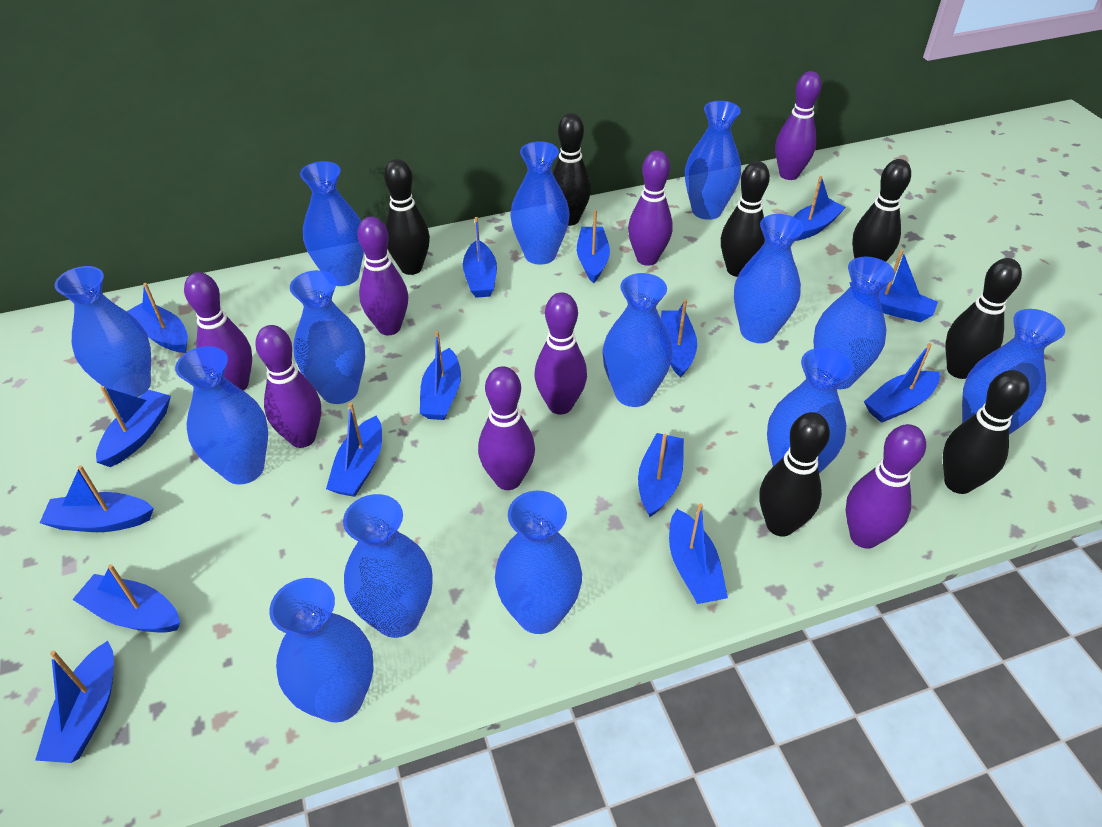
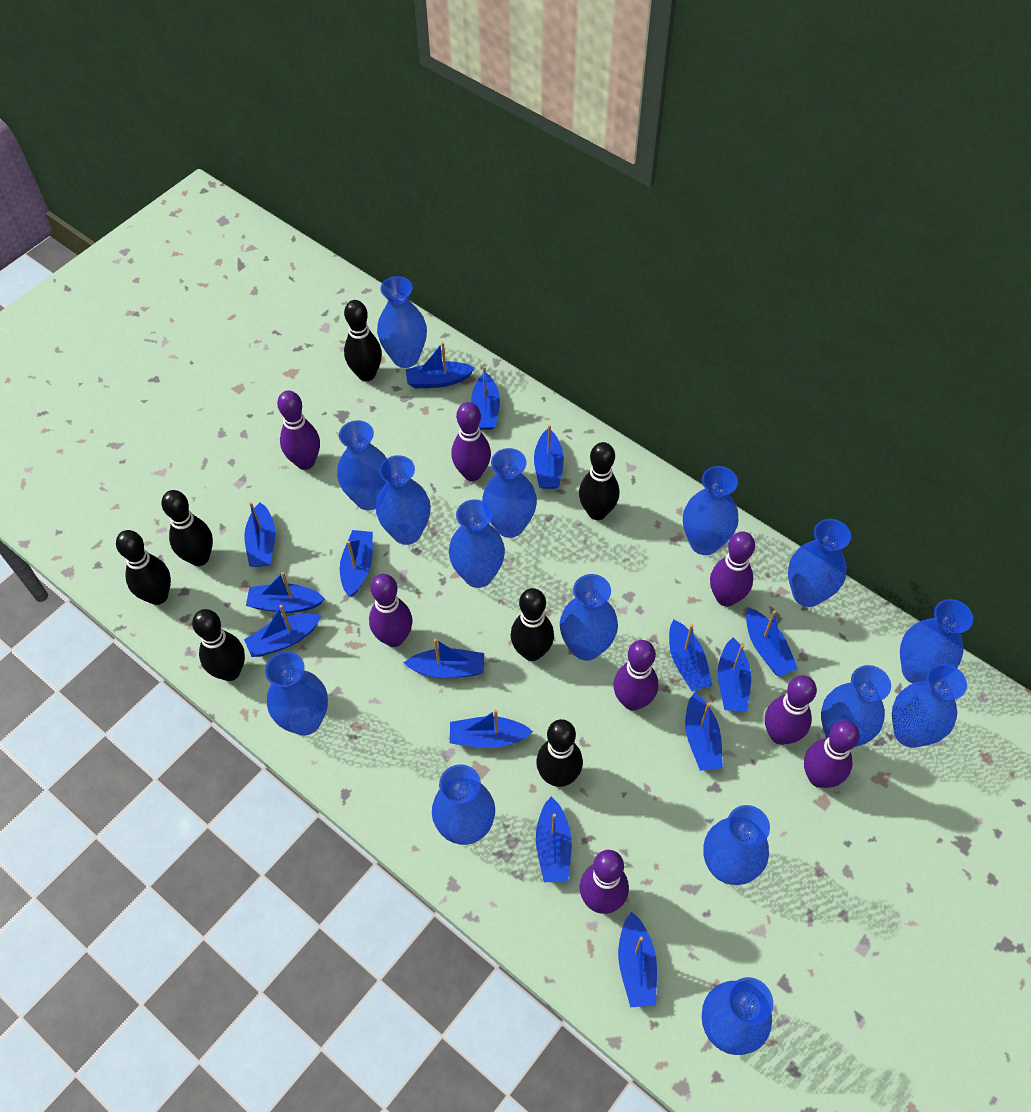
blue vase: 14 -> 15

